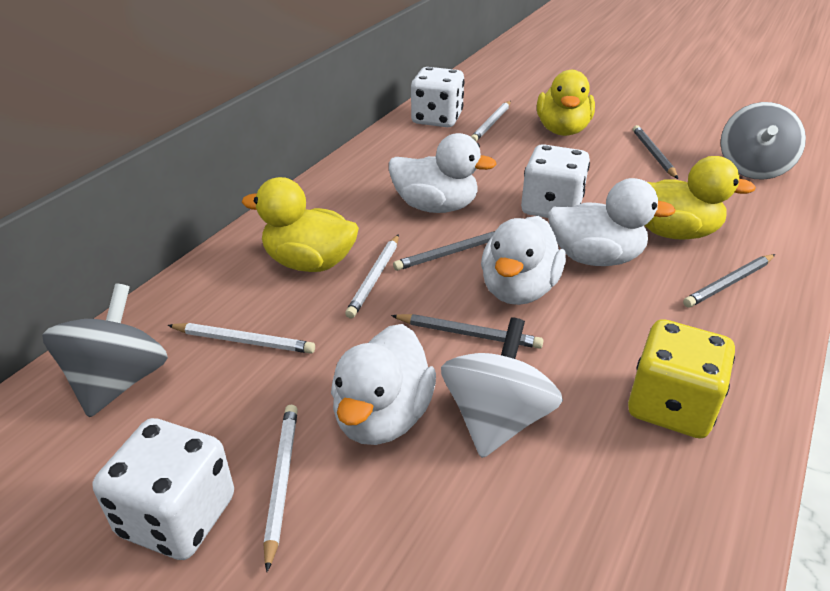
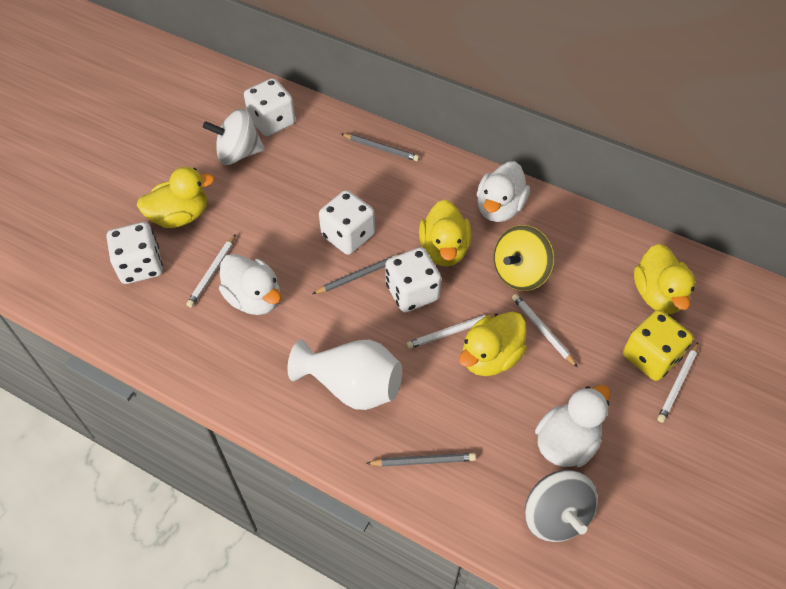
grey pencil: 4 -> 3
grey spinning top: 2 -> 1
white dice: 3 -> 4
white duck: 4 -> 3
white vase: 0 -> 1
yellow duck: 3 -> 4
yellow spinning top: 0 -> 1

